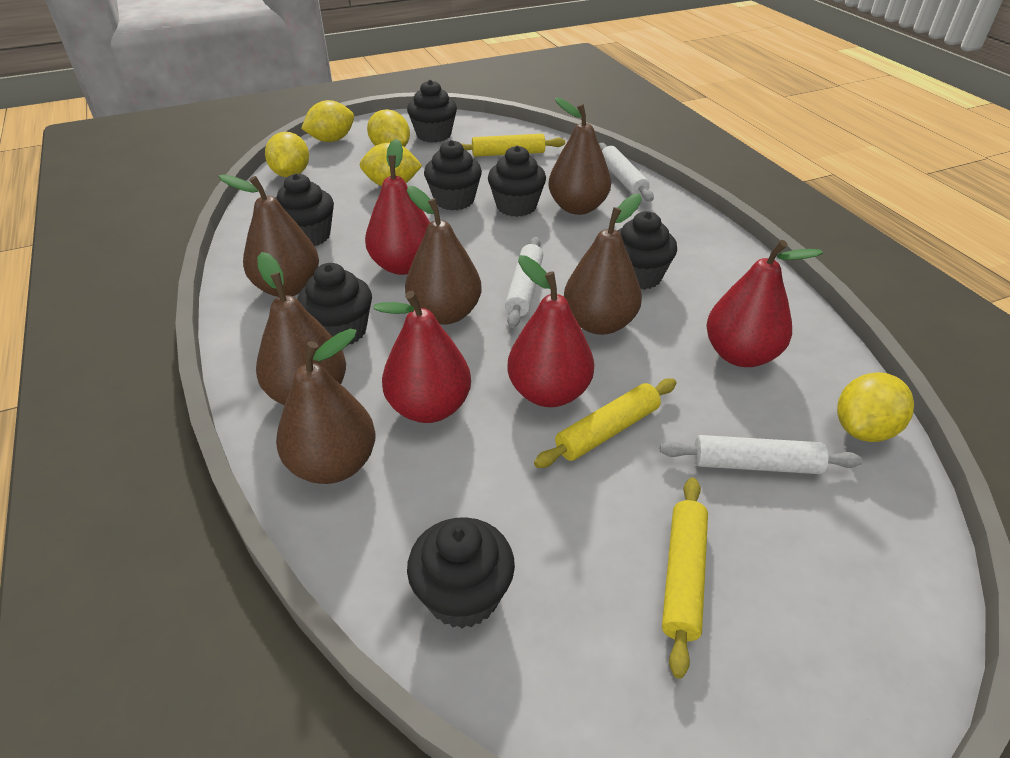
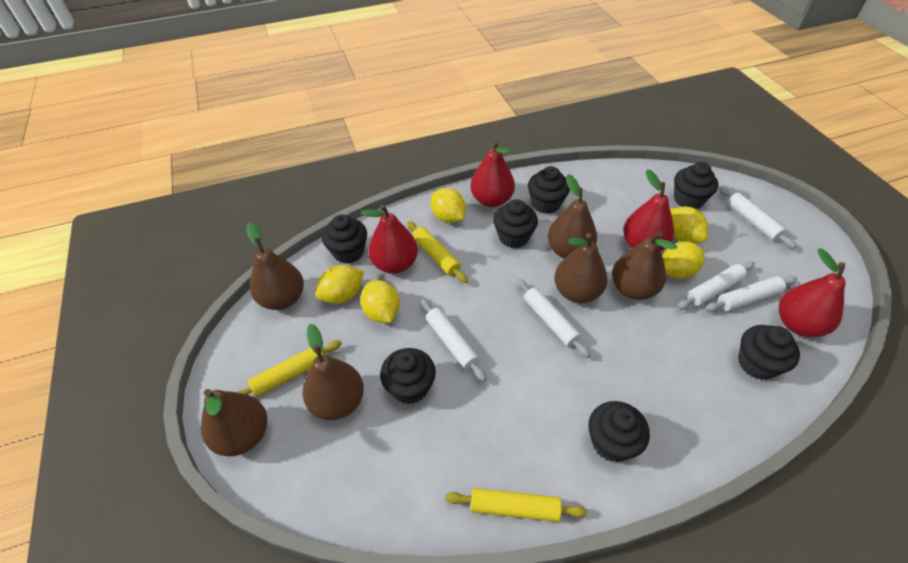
white rolling pin: 3 -> 5

